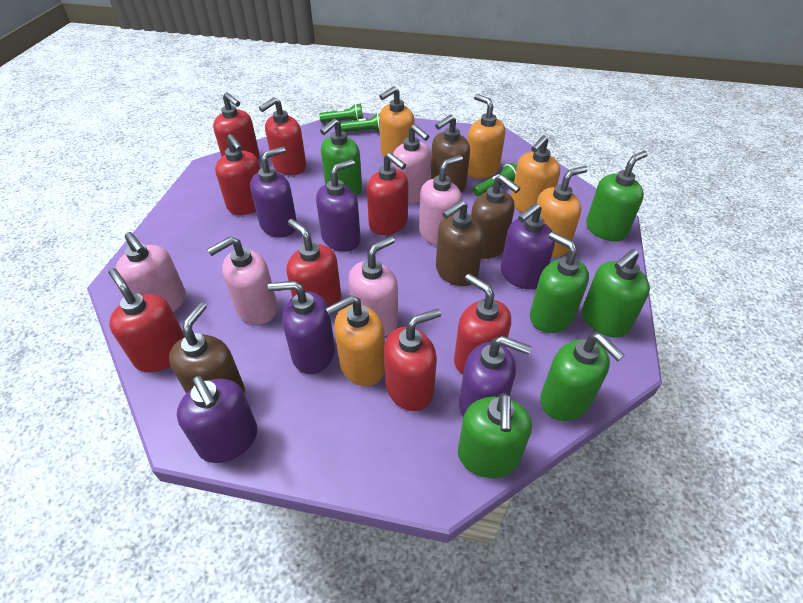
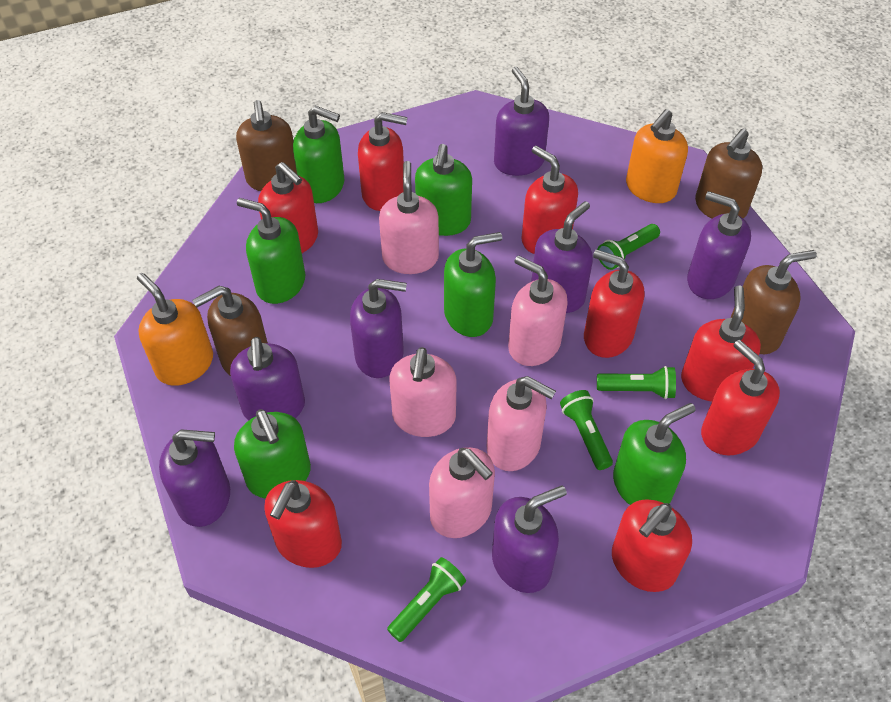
green flashlight: 3 -> 4
orange soap dispenser: 5 -> 2
purple soap dispenser: 6 -> 7

